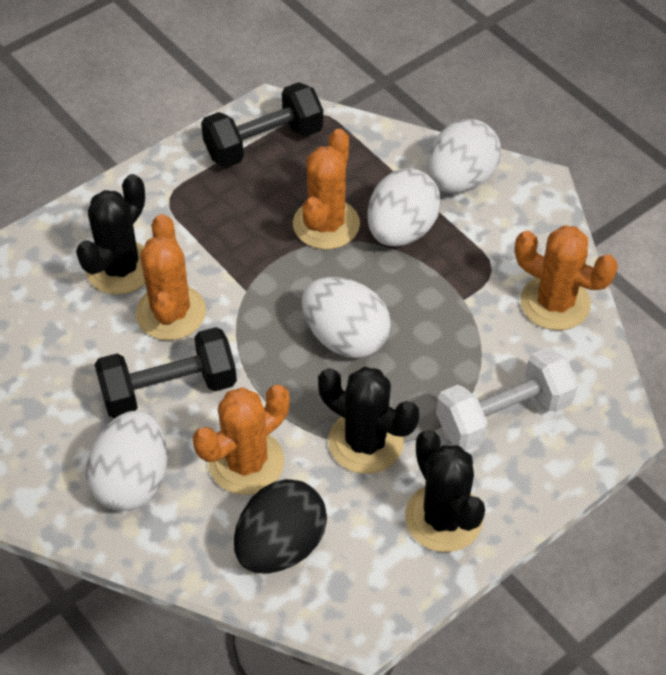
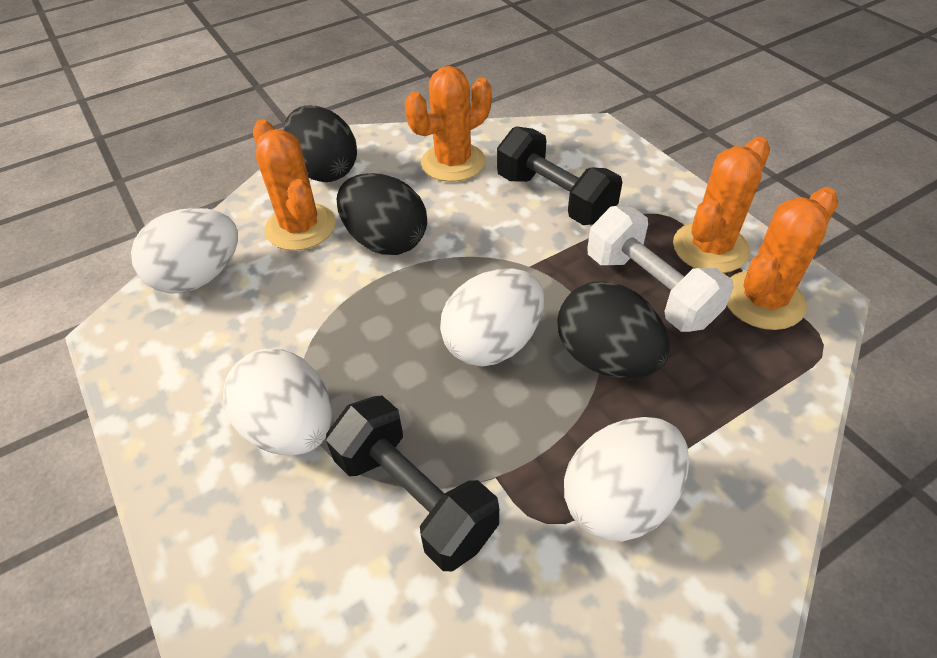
black cactus: 3 -> 0
black egg: 1 -> 3

